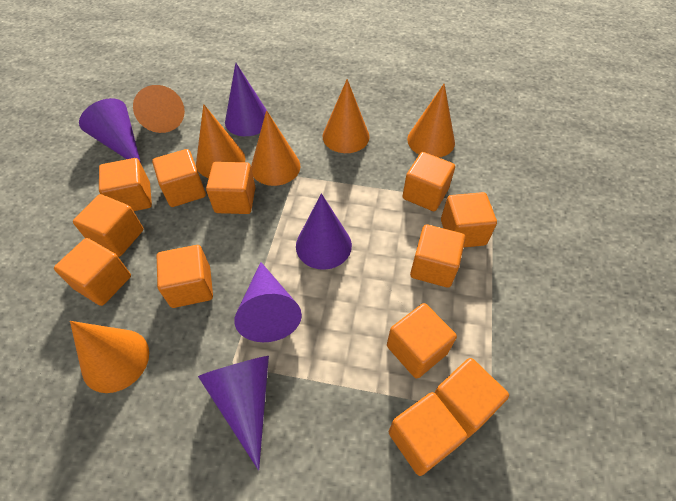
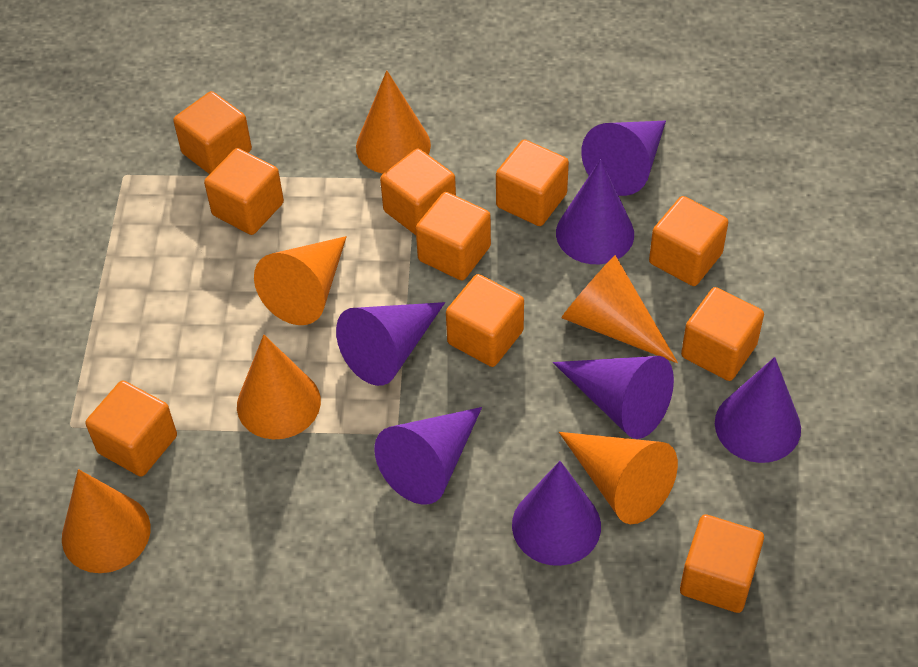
orange cube: 12 -> 10
purple cone: 5 -> 7

